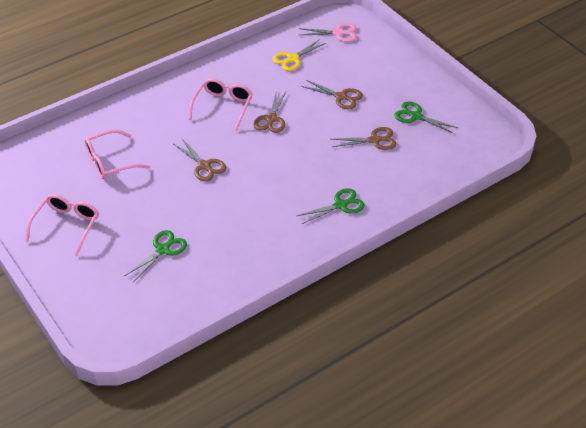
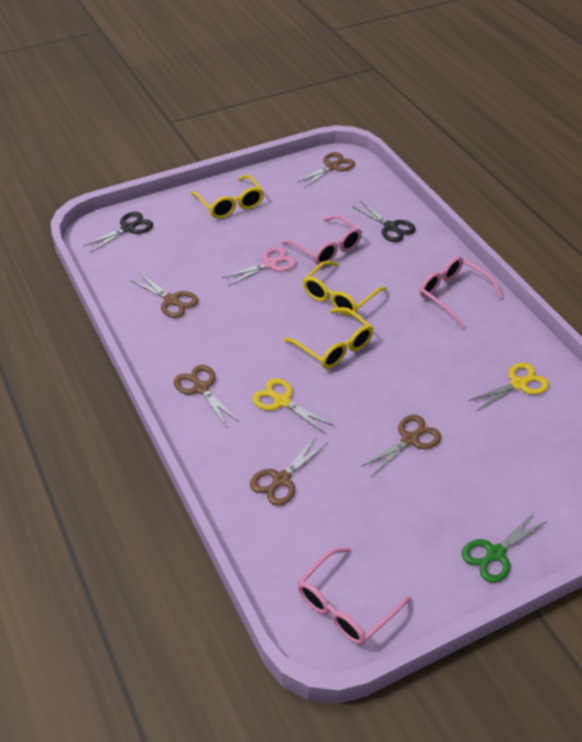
black scissors: 0 -> 2
brown scissors: 4 -> 5
green scissors: 3 -> 1
yellow glasses: 0 -> 3
yellow scissors: 1 -> 2

